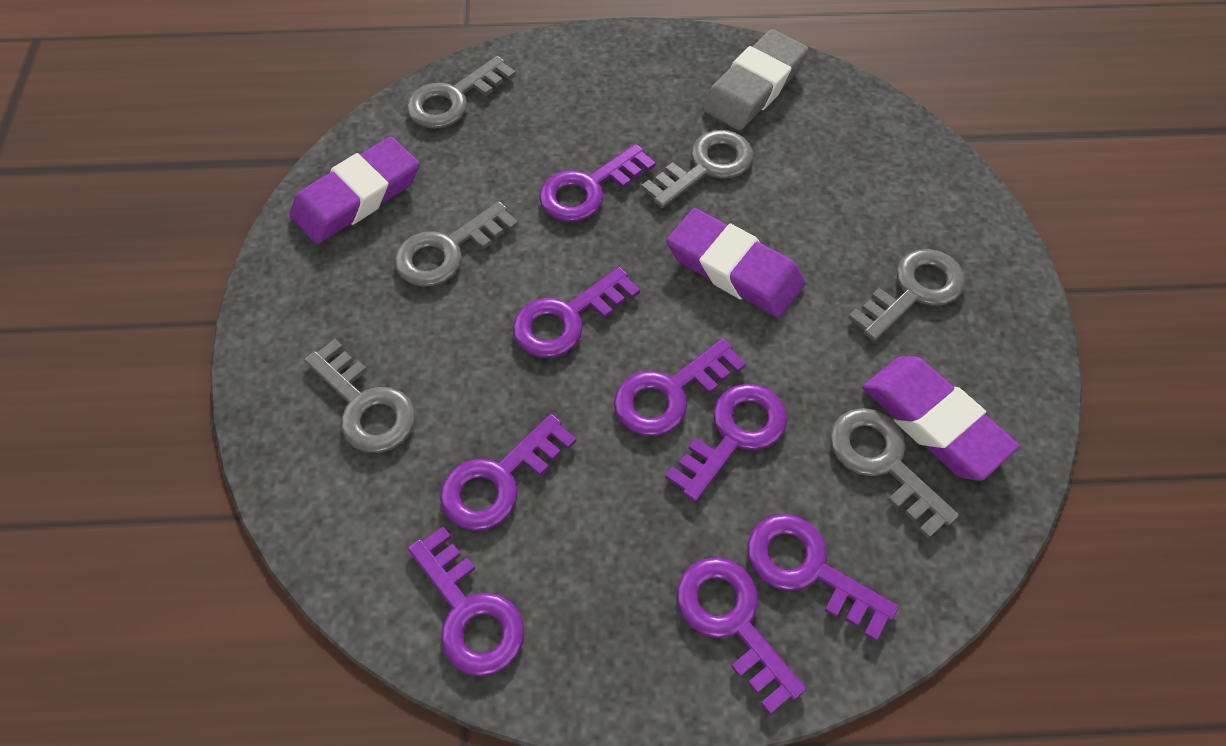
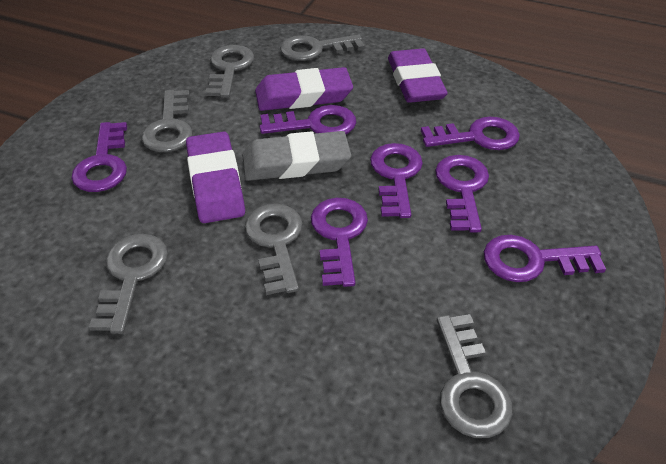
purple key: 8 -> 7

